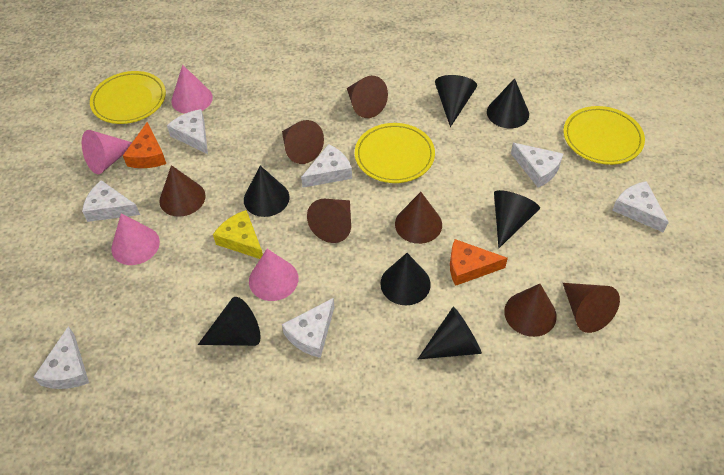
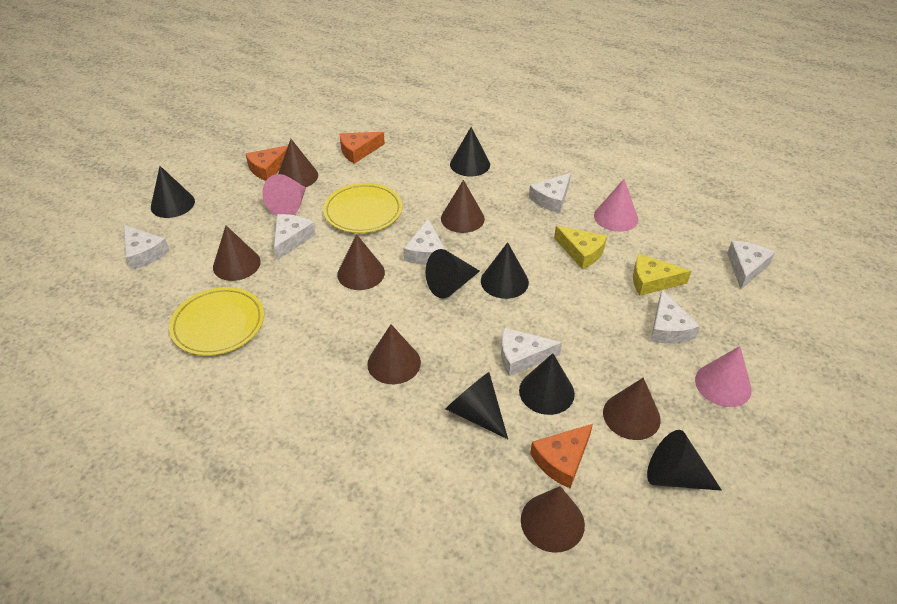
orange cheese: 2 -> 3
pink cone: 4 -> 3
yellow cheese: 1 -> 2
yellow plate: 3 -> 2

